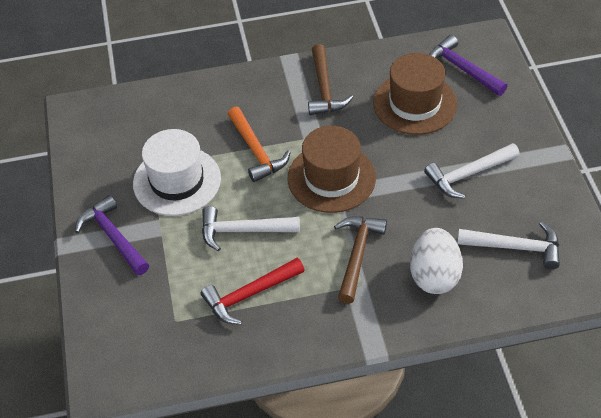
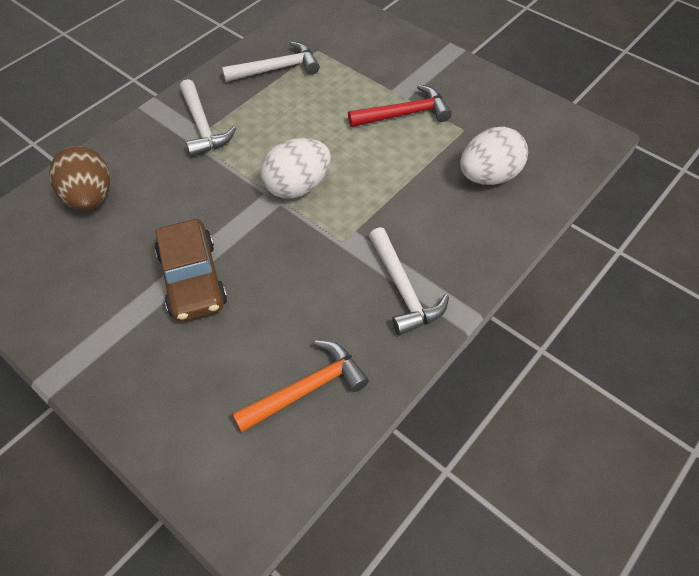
brown car: 0 -> 1
brown egg: 0 -> 1
brown hammer: 2 -> 0
brown hat: 2 -> 0
purple hammer: 2 -> 0
white egg: 1 -> 2
white hat: 1 -> 0

